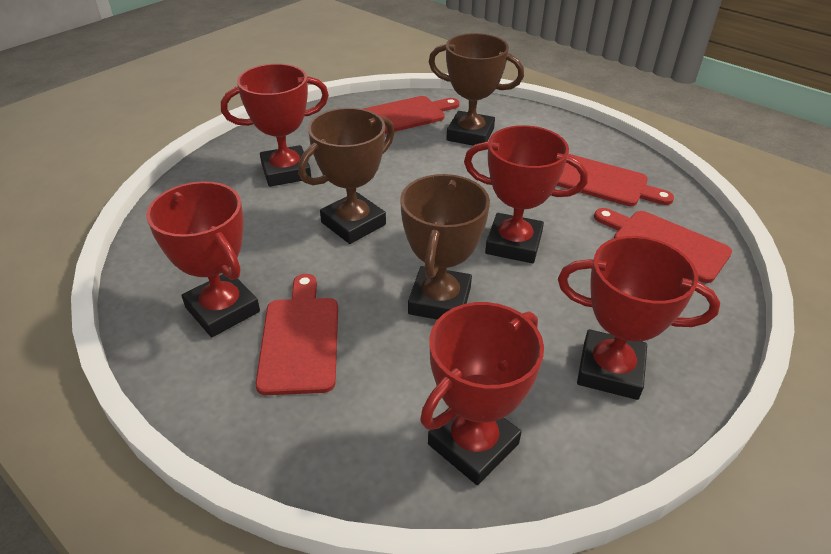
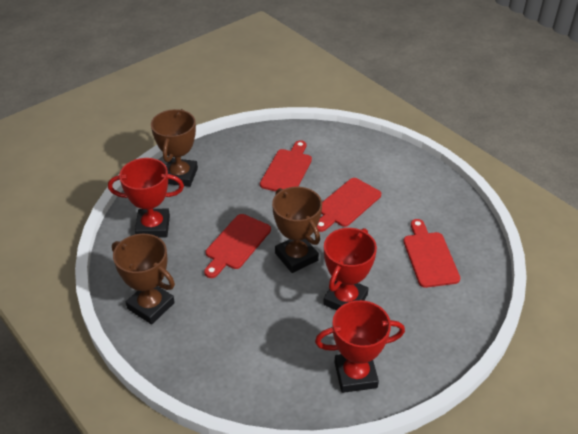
red trophy: 5 -> 3

